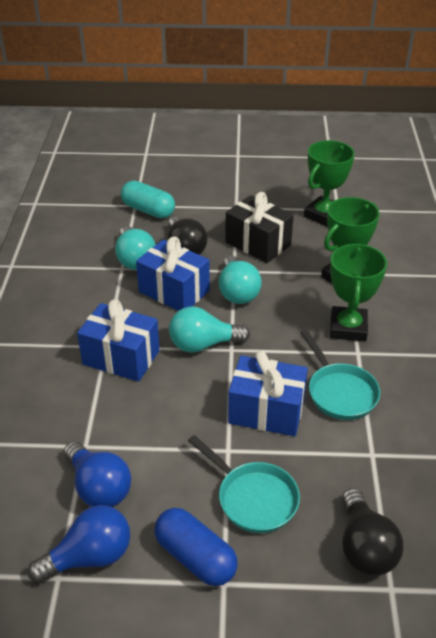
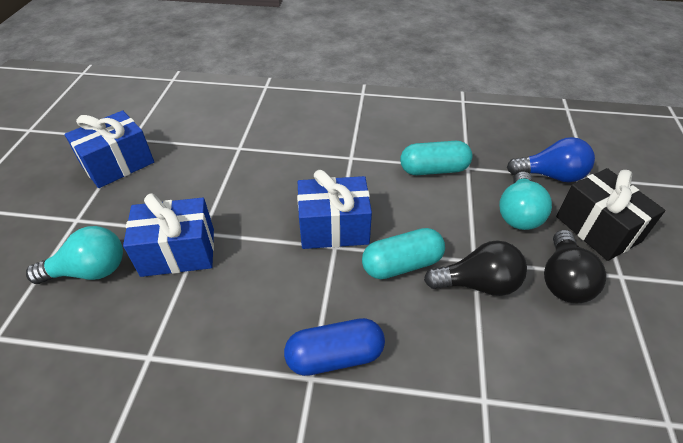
blue light bulb: 2 -> 1
green trophy: 3 -> 0
turquoise capsule: 1 -> 2
turquoise light bulb: 3 -> 2
turquoise pan: 2 -> 0

